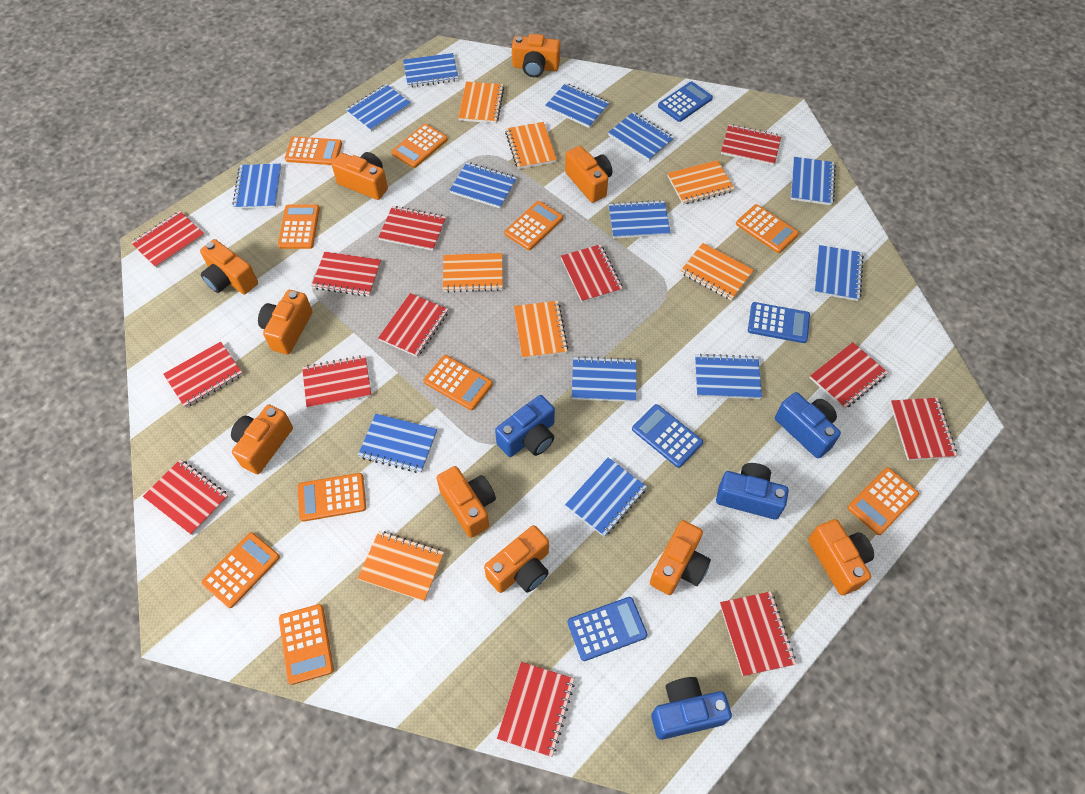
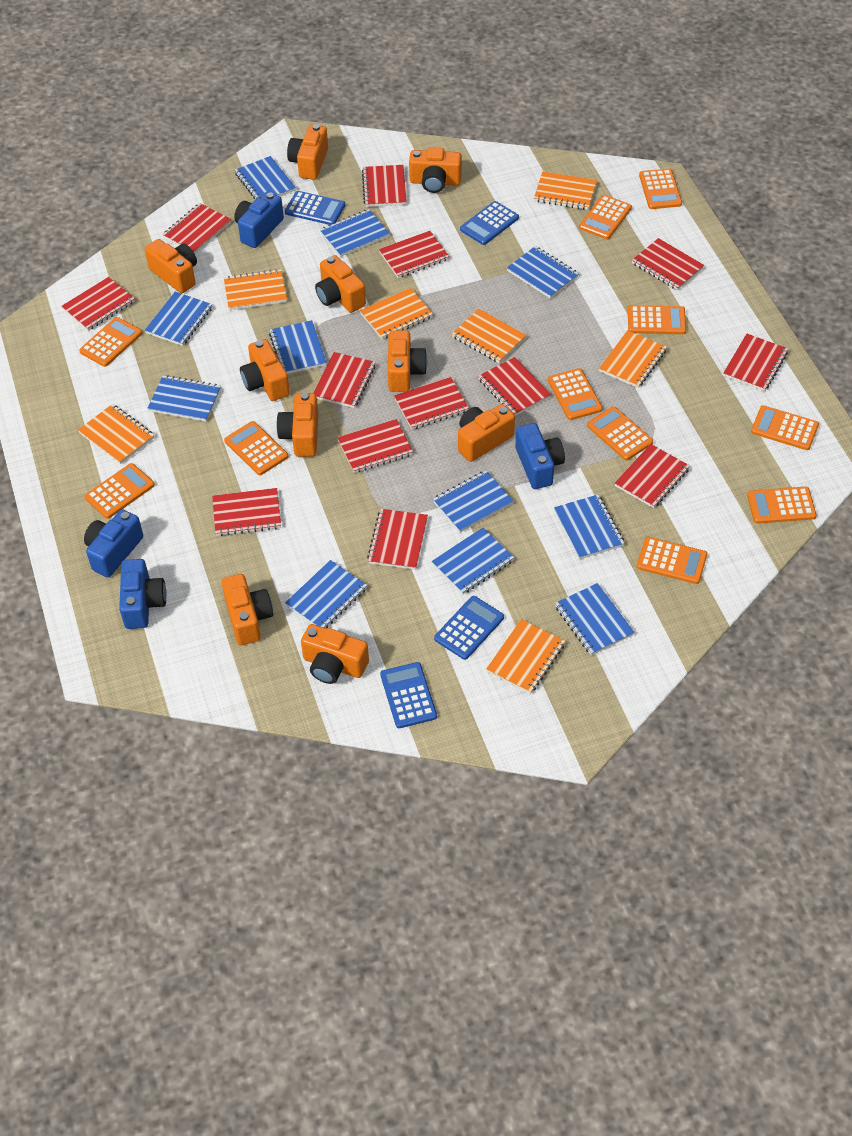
blue notebook: 13 -> 11
orange calculator: 10 -> 11

